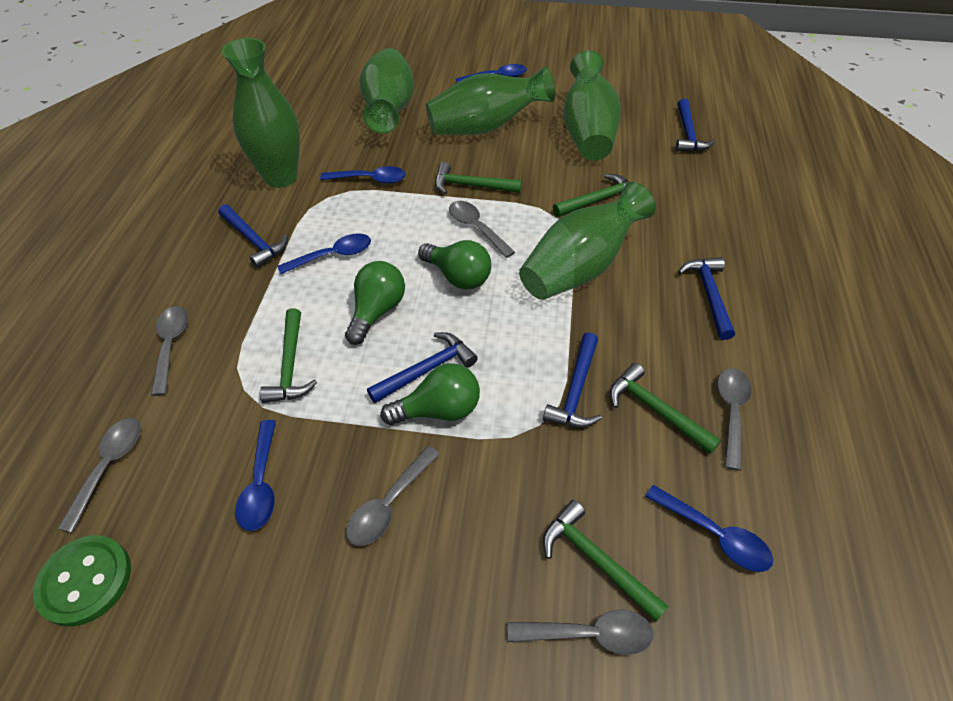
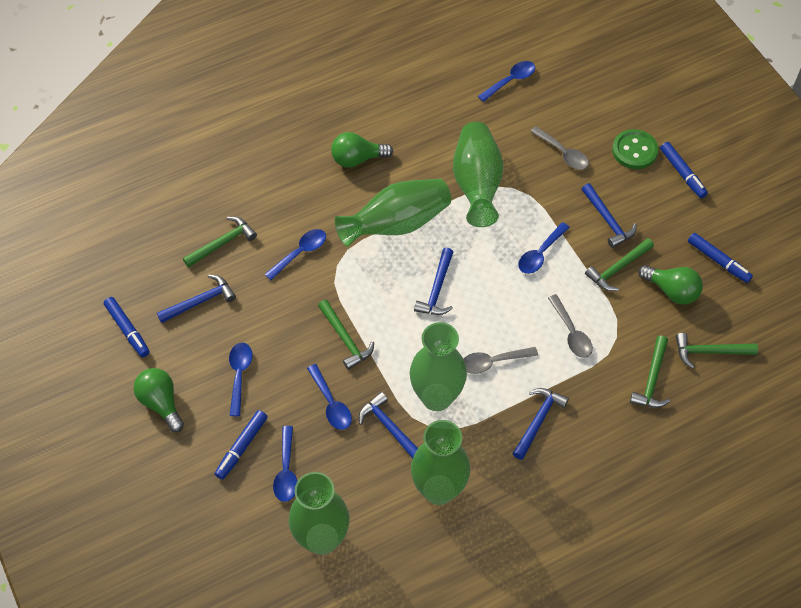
blue marker: 0 -> 4
blue spoon: 5 -> 6
grey spoon: 6 -> 3

